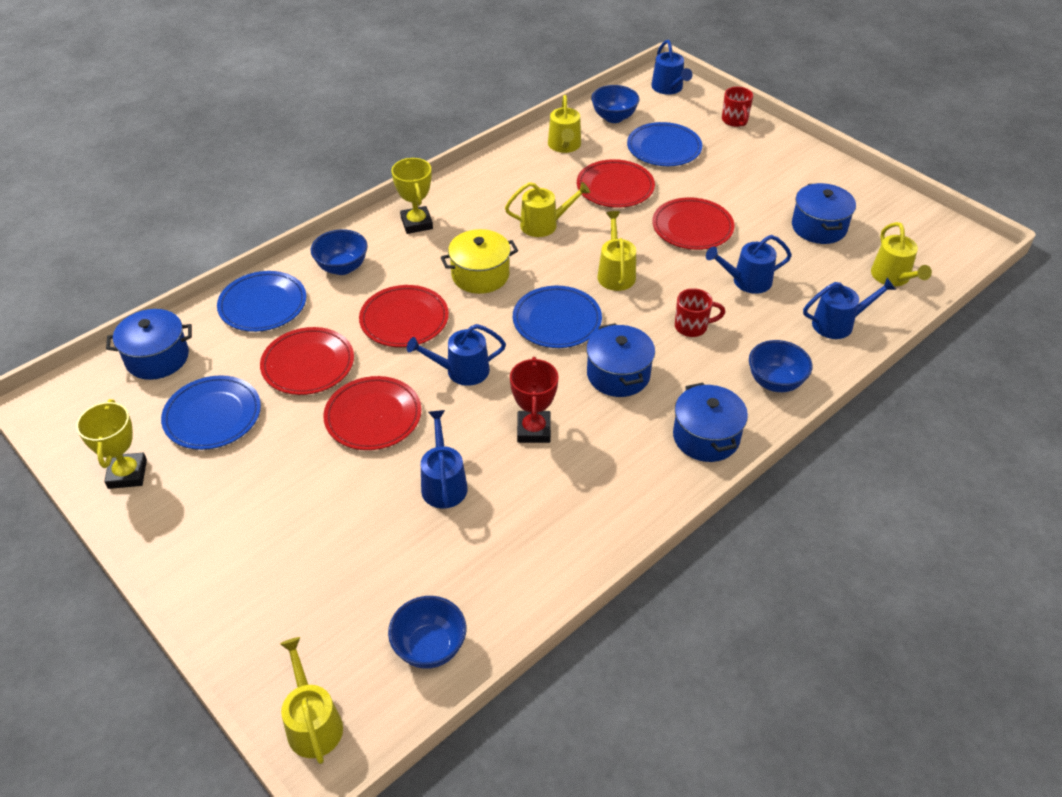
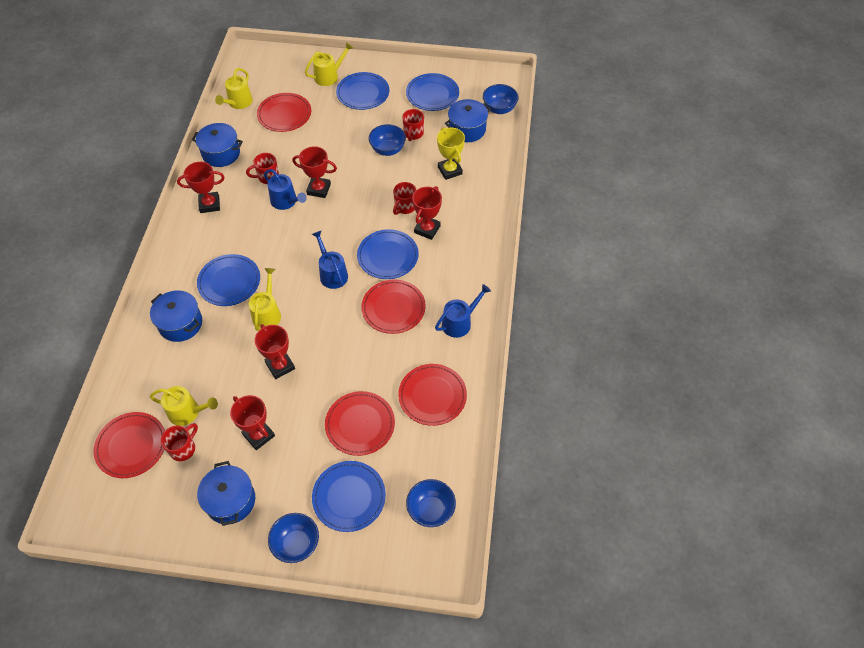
blue plate: 4 -> 5
blue watering can: 5 -> 3
red mug: 2 -> 4
red trophy: 1 -> 5
yellow pot: 1 -> 0
yellow trophy: 2 -> 1
yellow watering can: 5 -> 4

